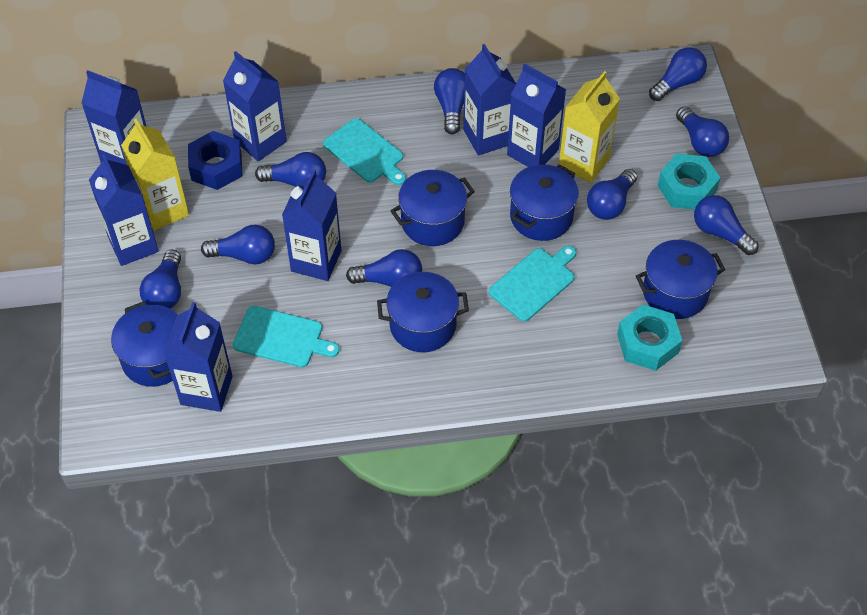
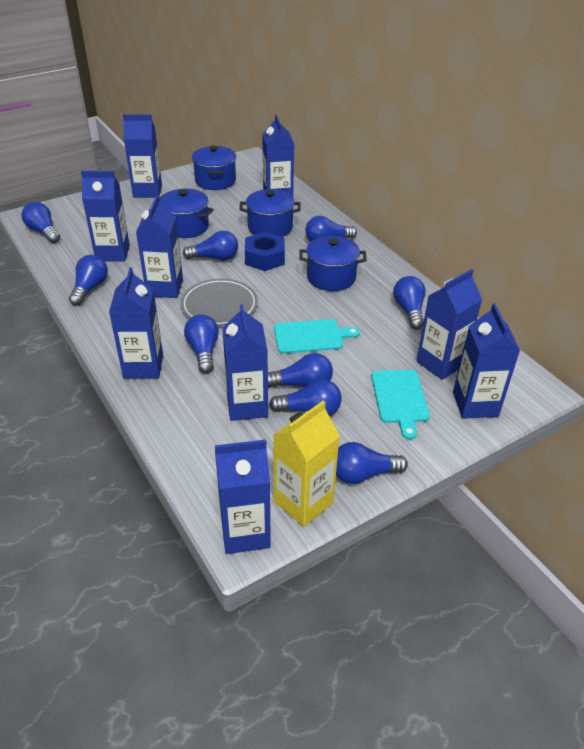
blue carton: 7 -> 9
blue pot: 5 -> 4
grey plate: 0 -> 1
turquoise cutting board: 3 -> 2
turquoise nut: 2 -> 0
yellow carton: 2 -> 1

